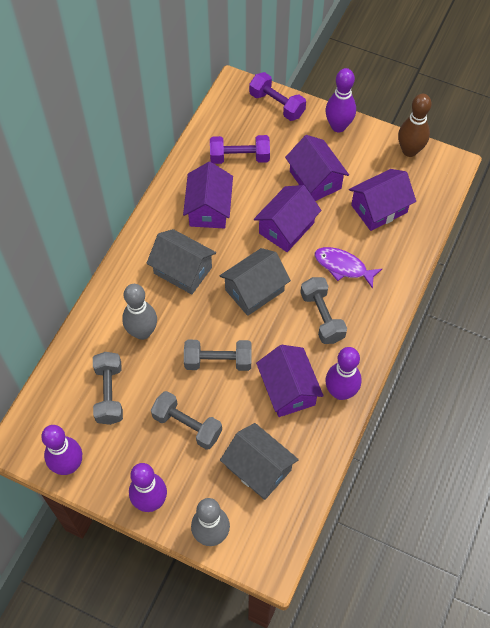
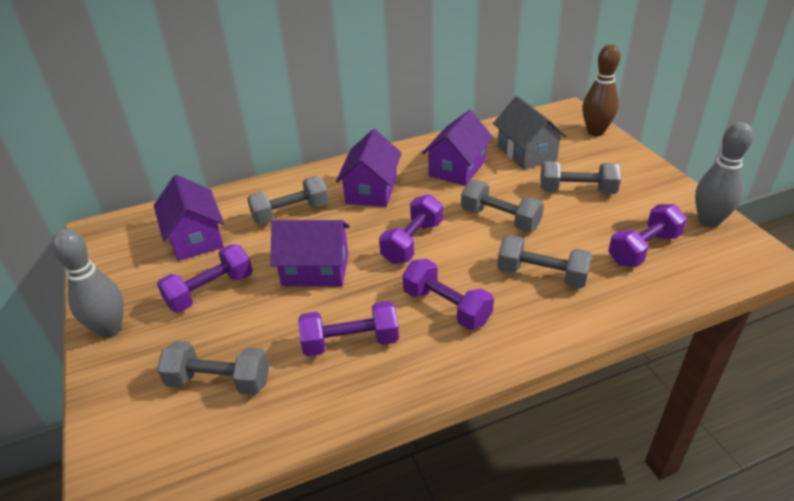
grey dumbbell: 4 -> 5
grey house: 3 -> 1
purple bowling pin: 4 -> 0
purple dumbbell: 2 -> 5
purple fish: 1 -> 0
purple house: 5 -> 4

